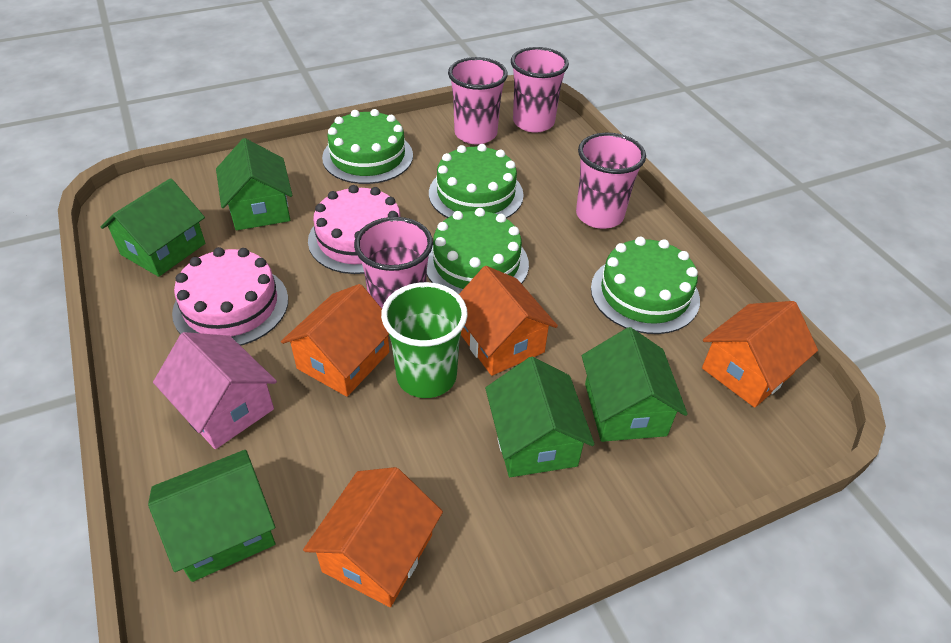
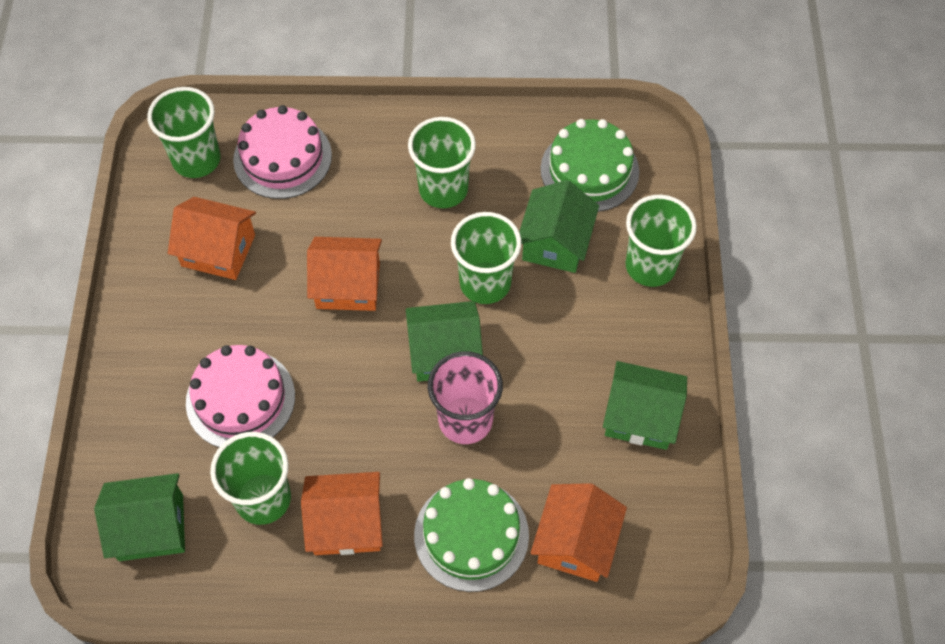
green cake: 4 -> 2
green cup: 1 -> 5
green house: 5 -> 4
pink cup: 4 -> 1
pink house: 1 -> 0

